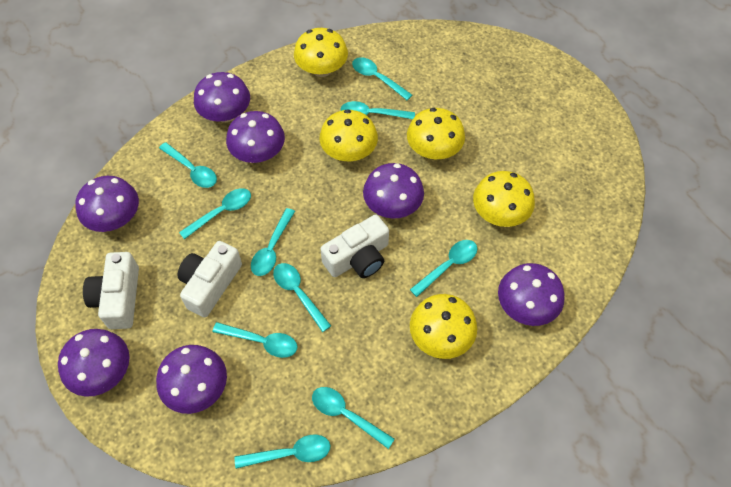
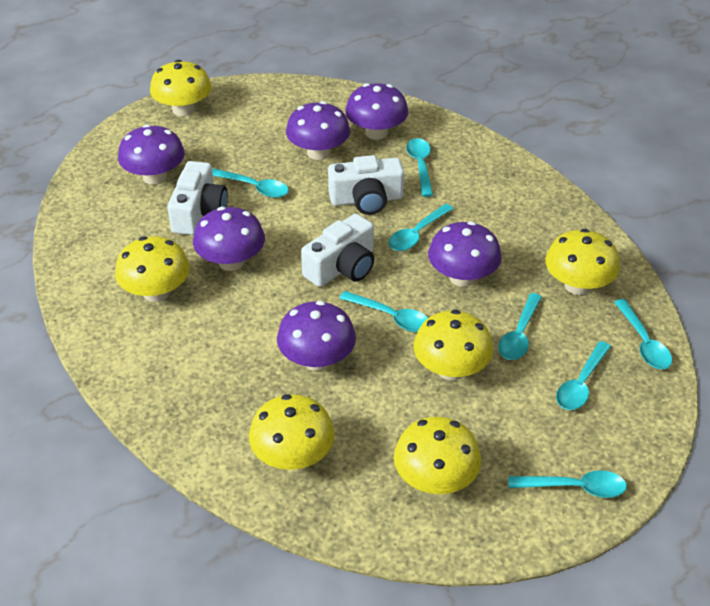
purple mushroom: 7 -> 6
turquoise spoon: 10 -> 8
yellow mushroom: 5 -> 6

